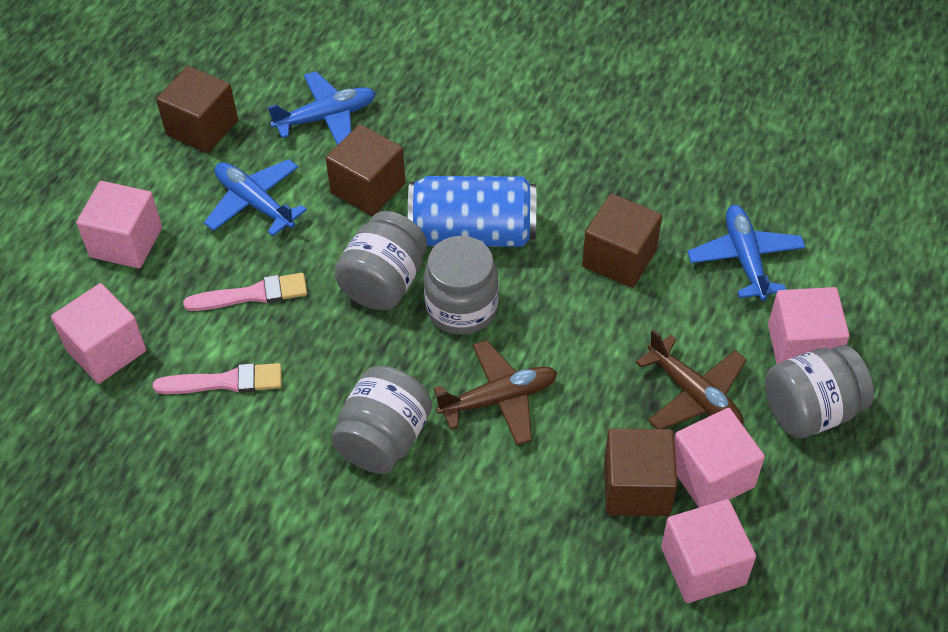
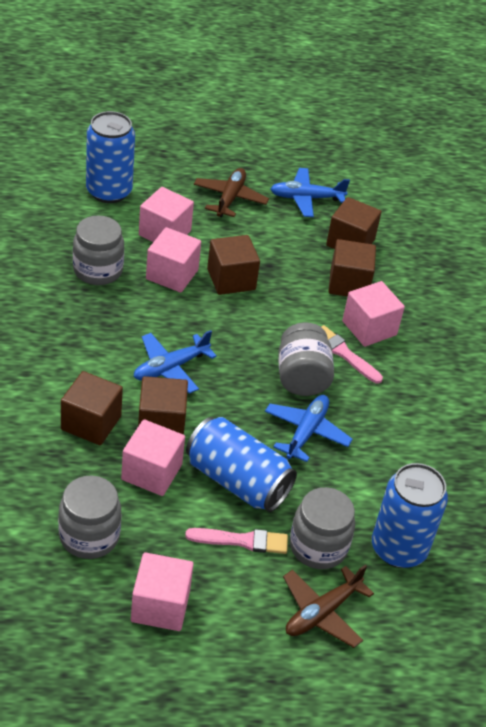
blue can: 1 -> 3
brown cube: 4 -> 5

